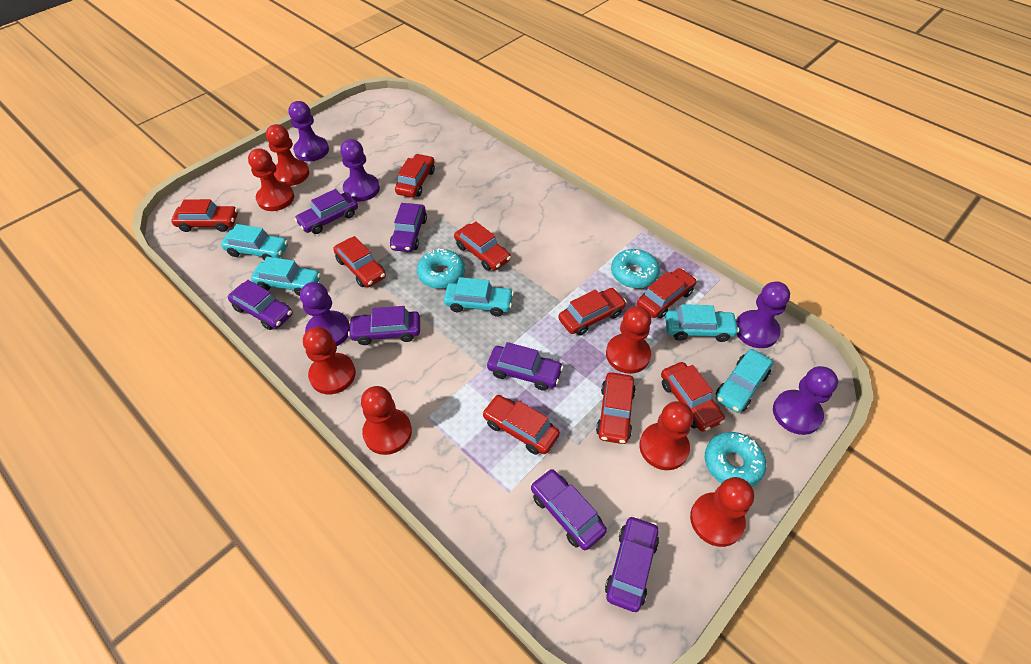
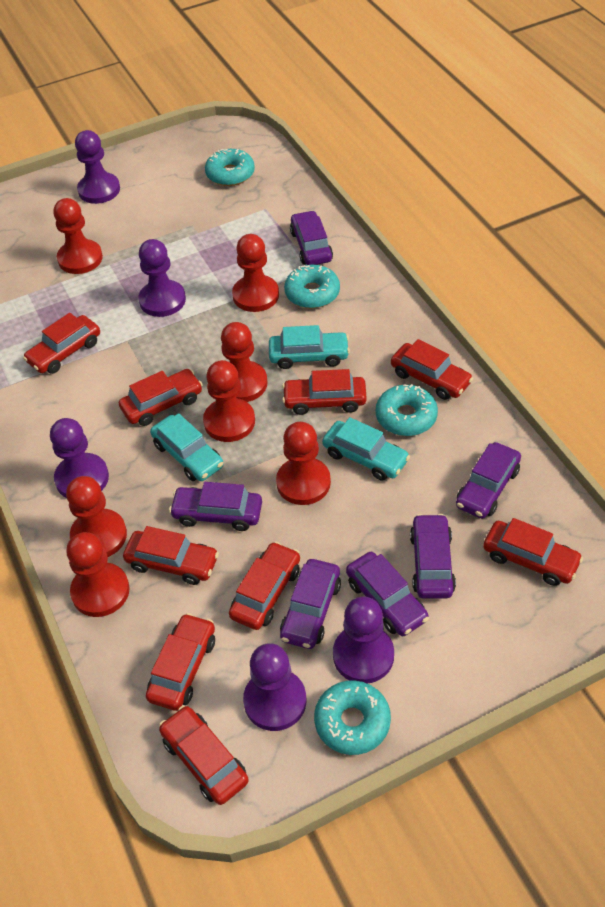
purple car: 7 -> 6
turquoise car: 5 -> 3
turquoise donut: 3 -> 4

